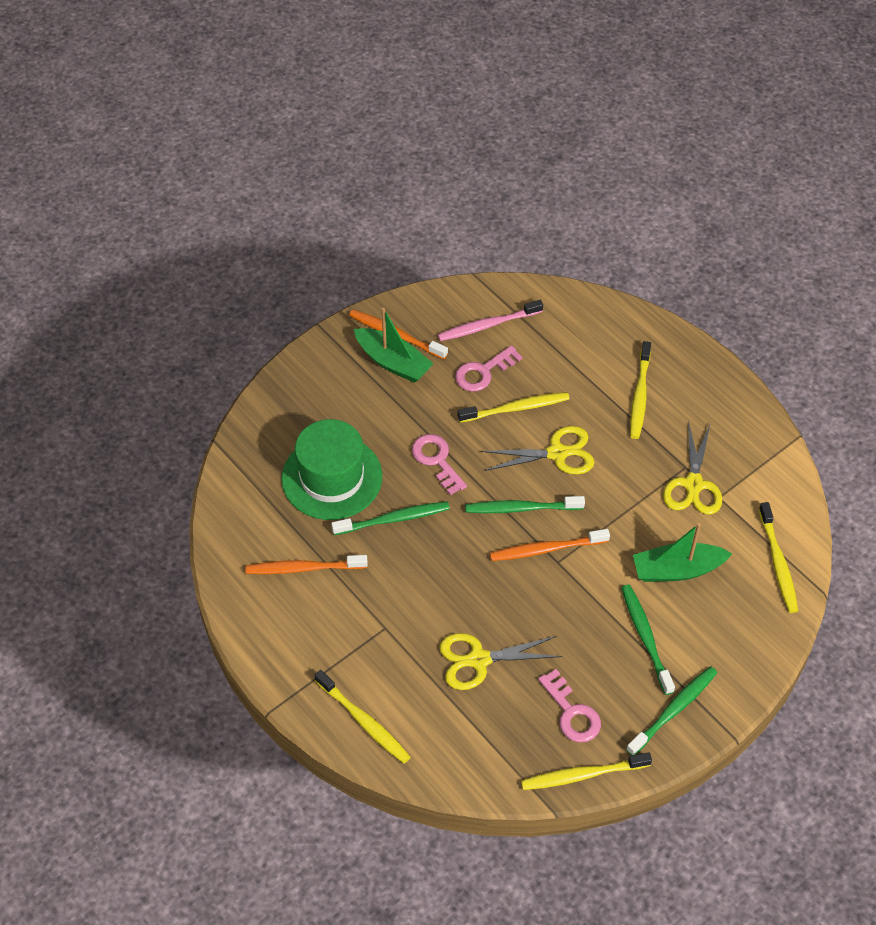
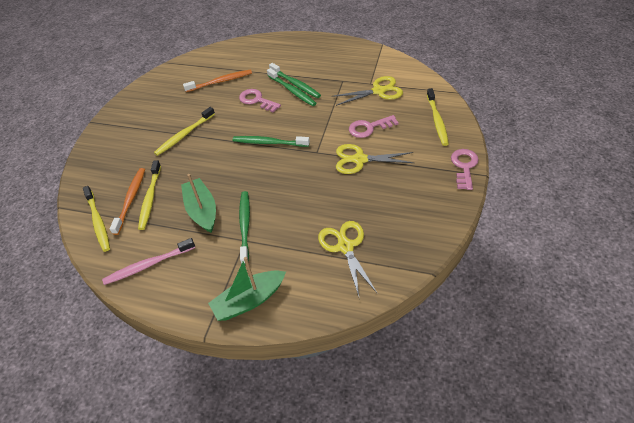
green hat: 1 -> 0
orange toothbrush: 3 -> 2
yellow toothbrush: 5 -> 4

